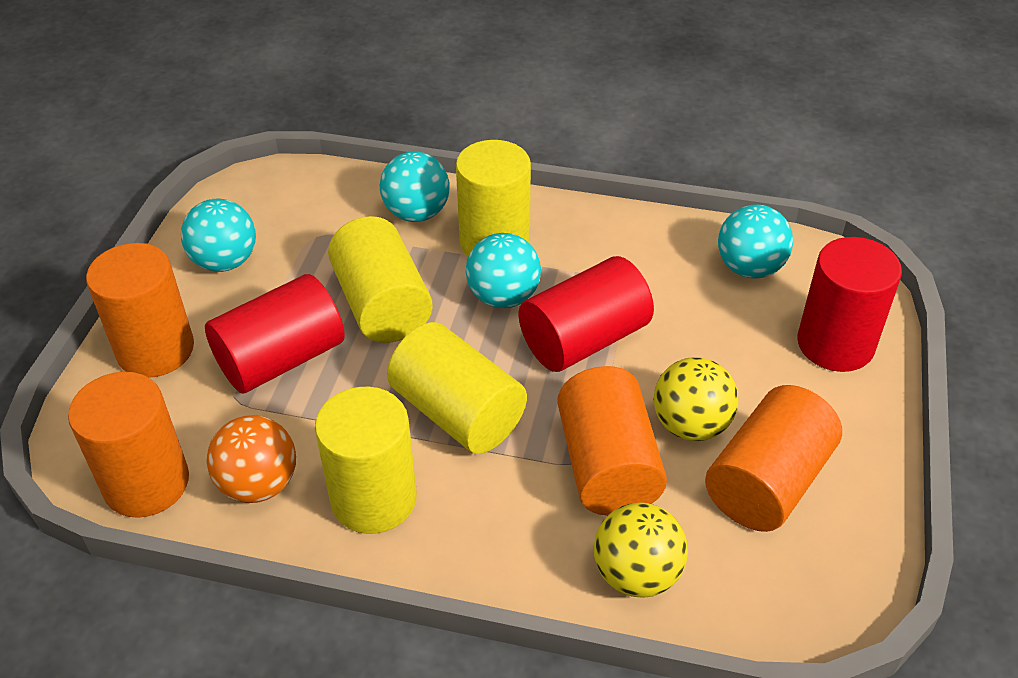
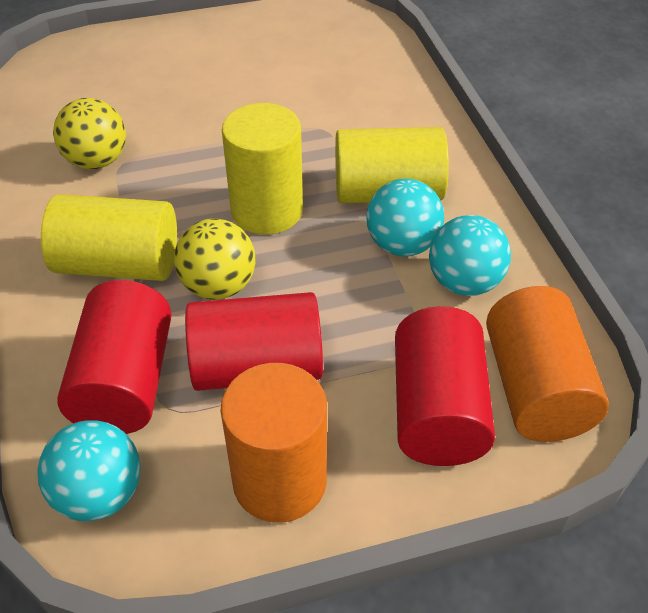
orange ball: 1 -> 0
orange cylinder: 4 -> 2
turquoise ball: 4 -> 3
yellow cylinder: 4 -> 3

